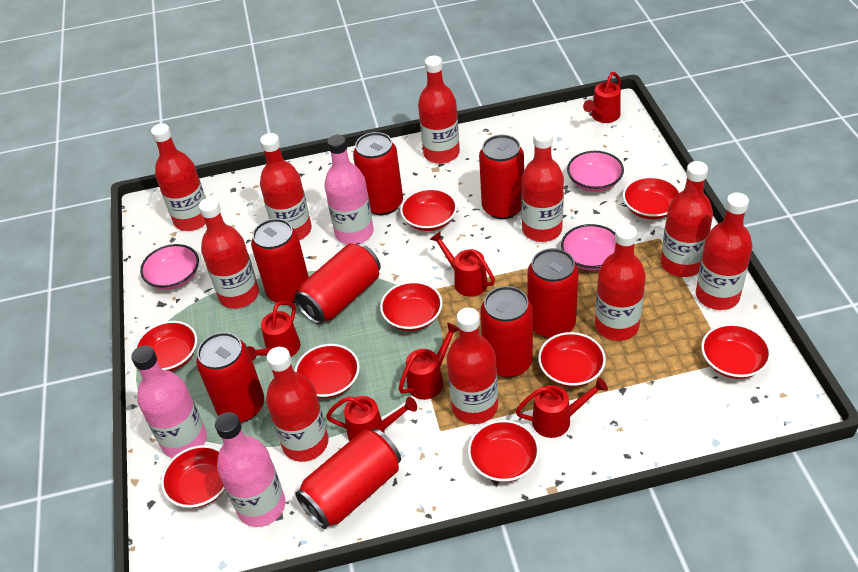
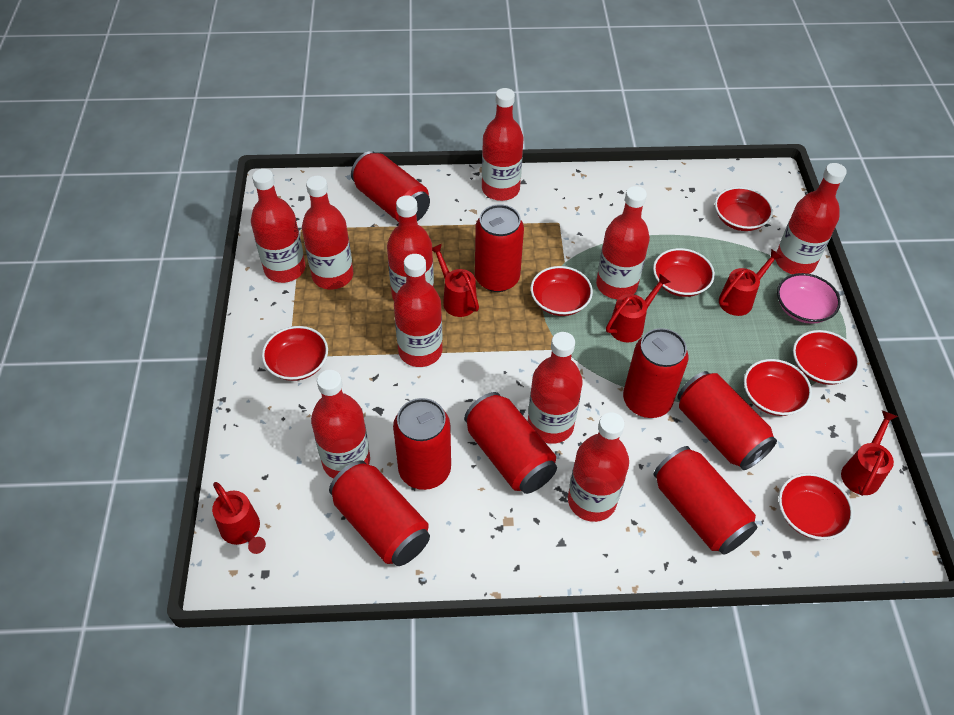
pink bottle: 3 -> 0
pink bowl: 3 -> 1
red bowl: 9 -> 7
red watering can: 6 -> 5

